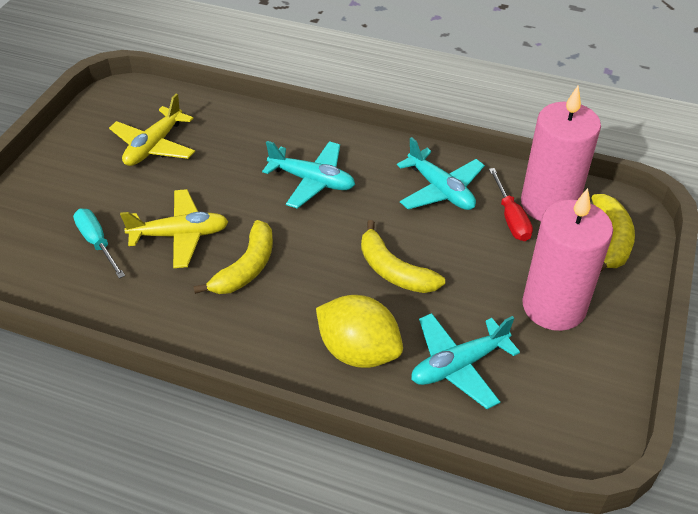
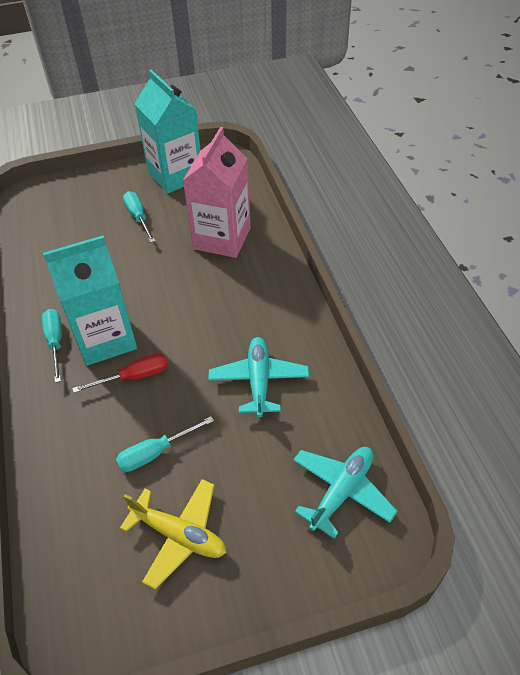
pink candle: 2 -> 0
pink carton: 0 -> 1
turquoise carton: 0 -> 2
turquoise plane: 3 -> 2
turquoise screwdriver: 1 -> 3
yellow banana: 3 -> 0
yellow lemon: 1 -> 0
yellow plane: 2 -> 1

